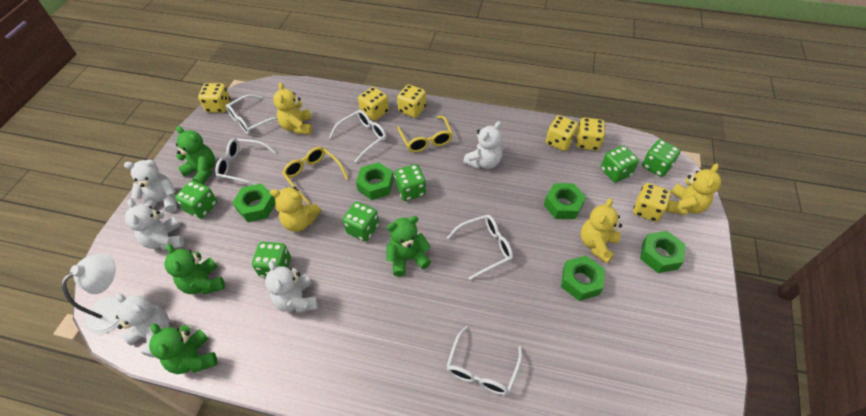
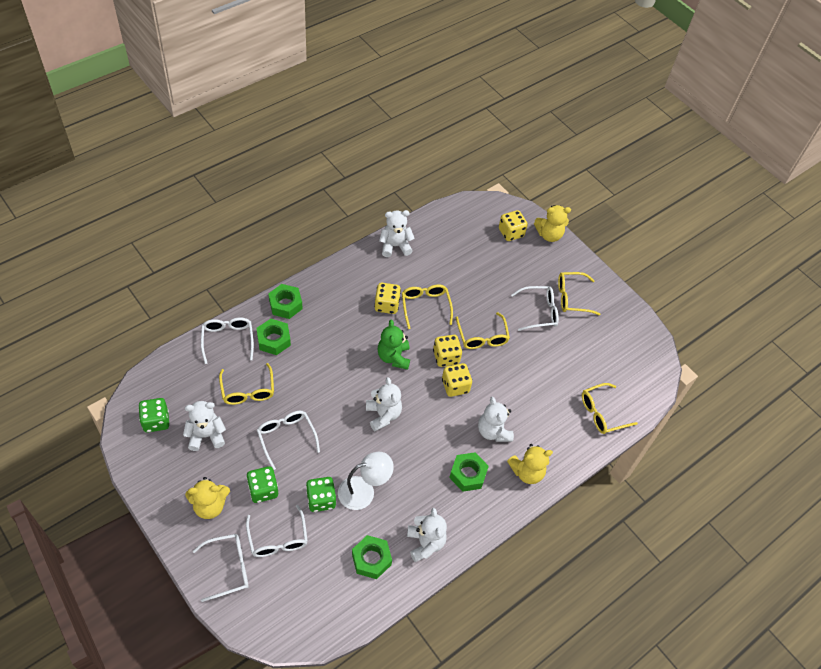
green dice: 6 -> 3
green nut: 5 -> 4
green teddy bear: 4 -> 1
yellow dice: 6 -> 4
yellow glasses: 2 -> 5
yellow teddy bear: 4 -> 3

